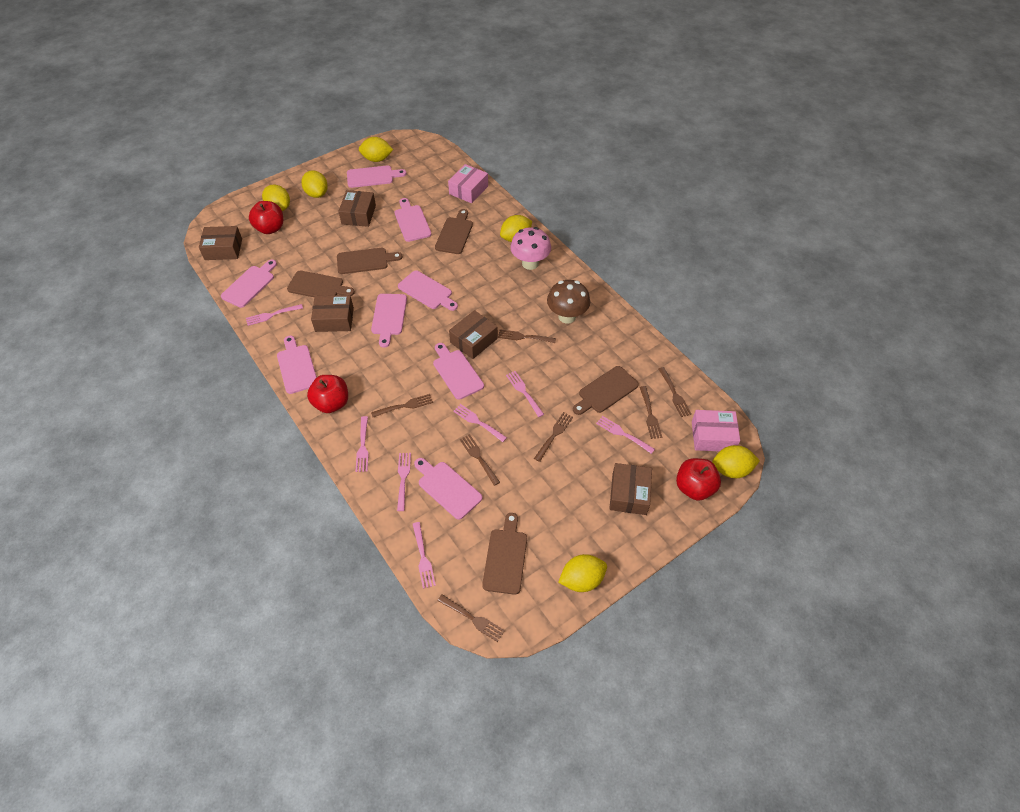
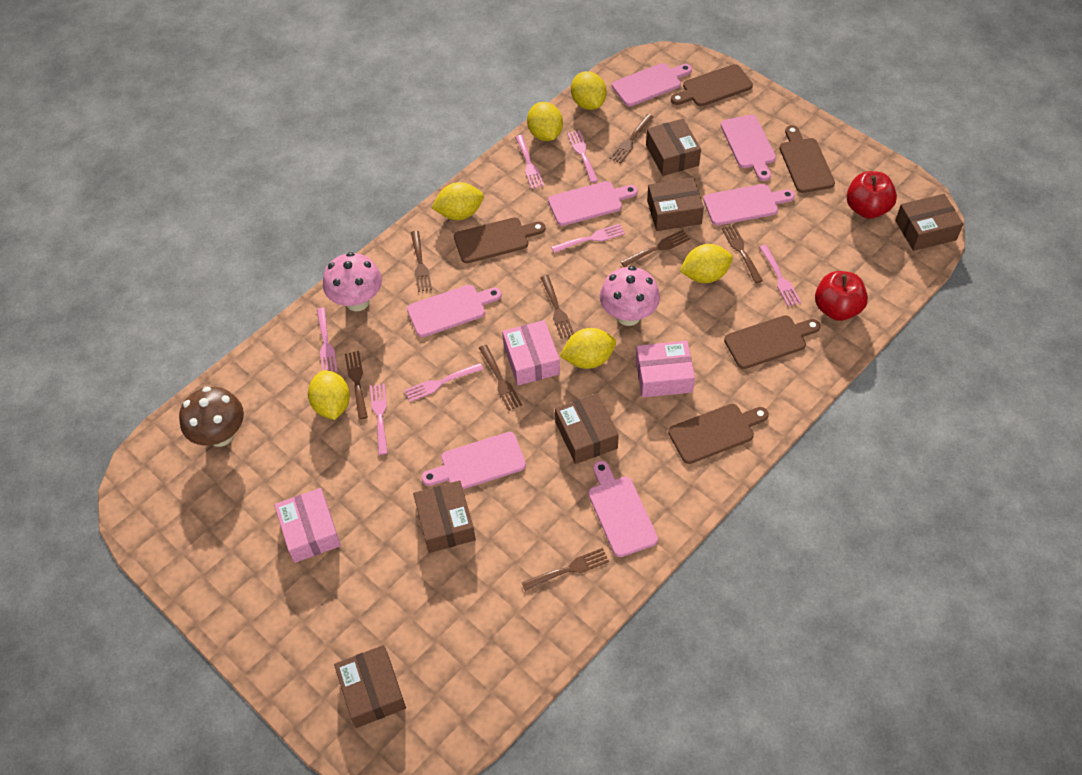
brown box: 5 -> 6
brown fork: 7 -> 8
pink box: 2 -> 3
pink cutting board: 8 -> 7
pink mushroom: 1 -> 2
red apple: 3 -> 2

